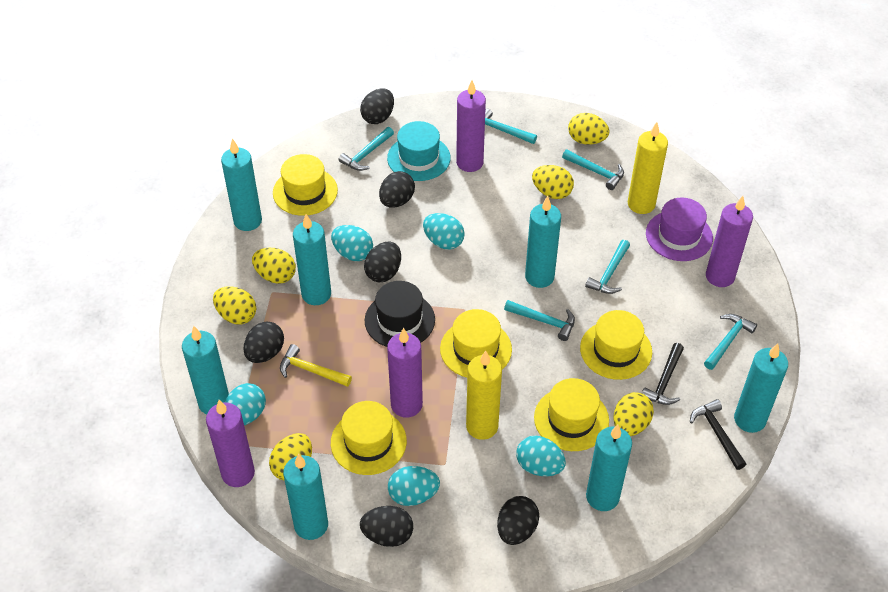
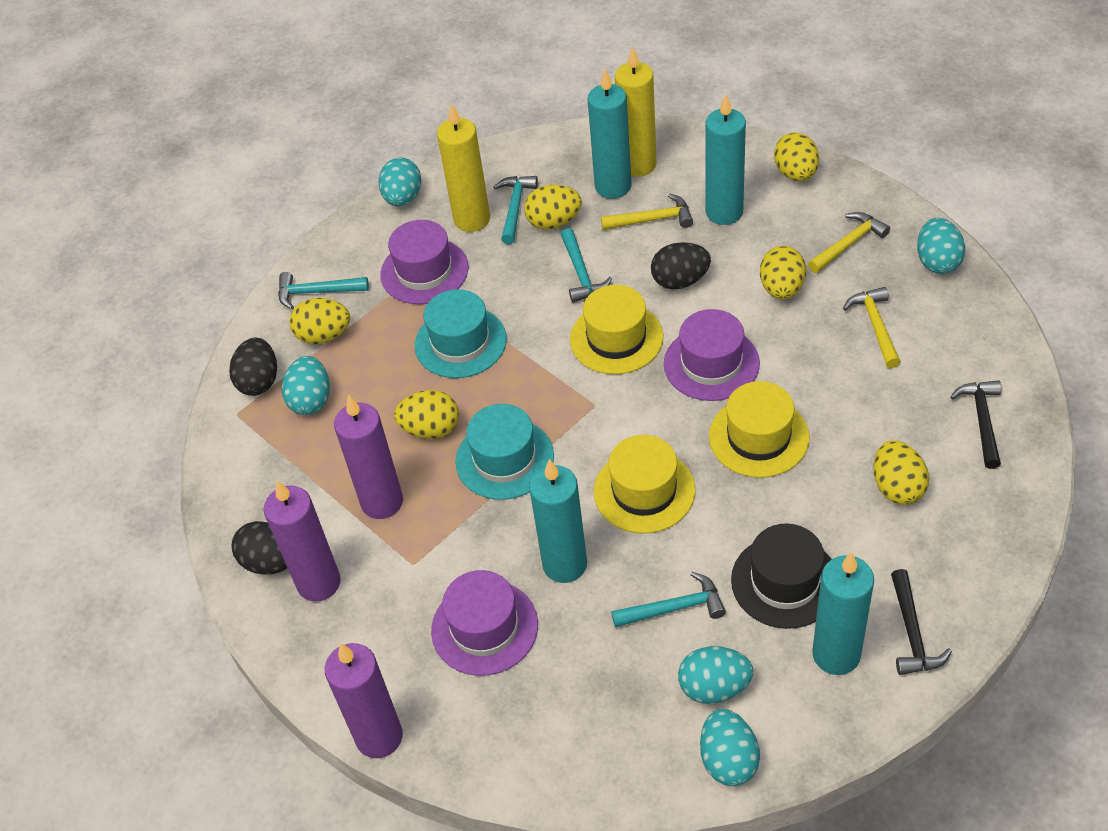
black egg: 6 -> 3
purple candle: 4 -> 3
purple hat: 1 -> 3
turquoise candle: 7 -> 4
turquoise hammer: 6 -> 4
turquoise hat: 1 -> 2
yellow hammer: 1 -> 3
yellow hat: 5 -> 3

